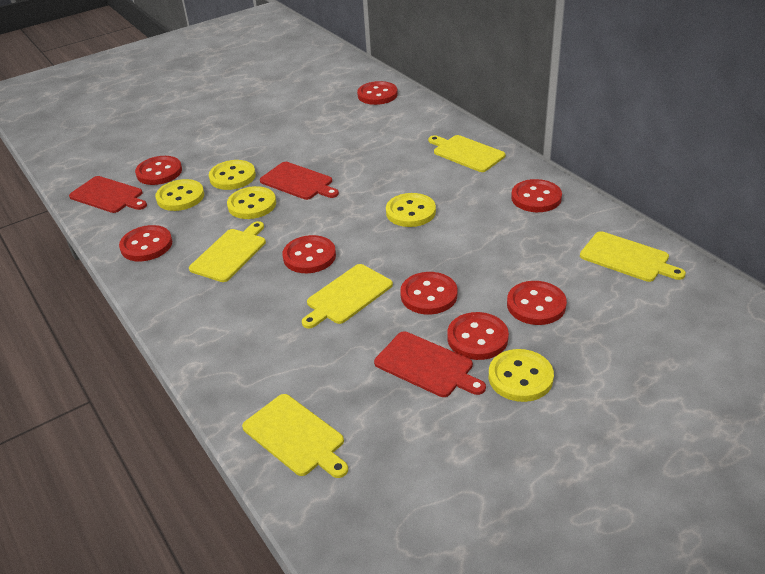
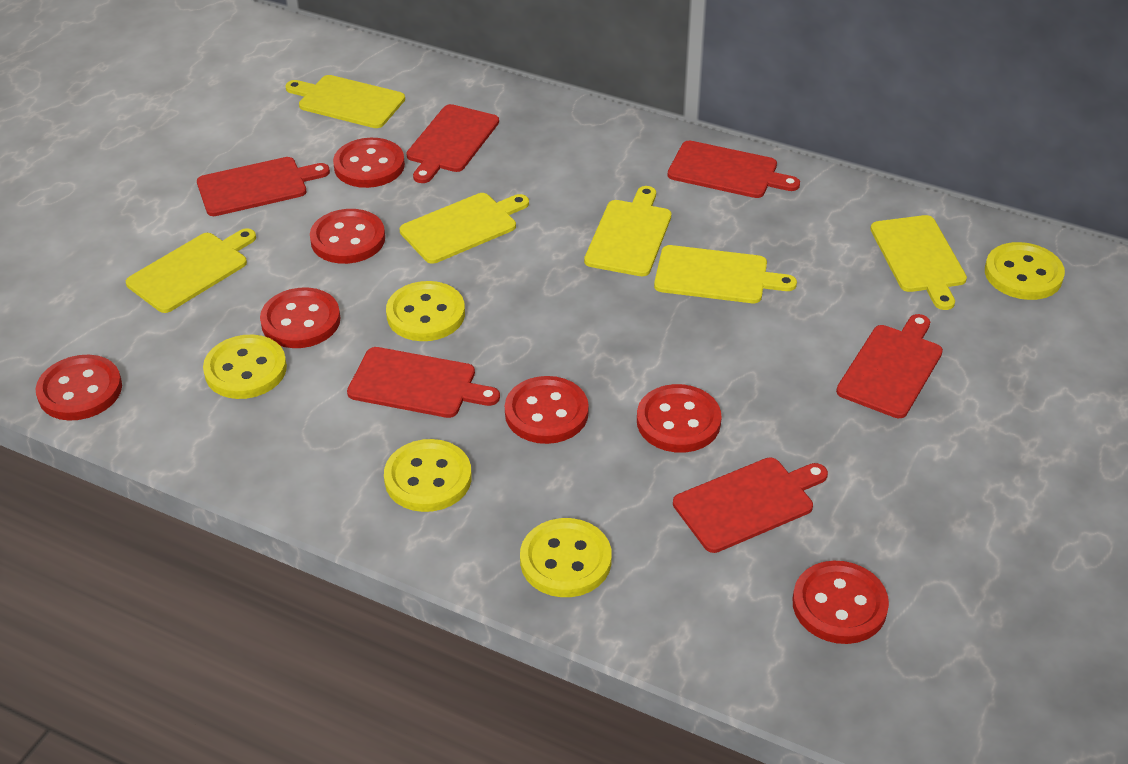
red button: 8 -> 7
red cutting board: 3 -> 6
yellow cutting board: 5 -> 6

